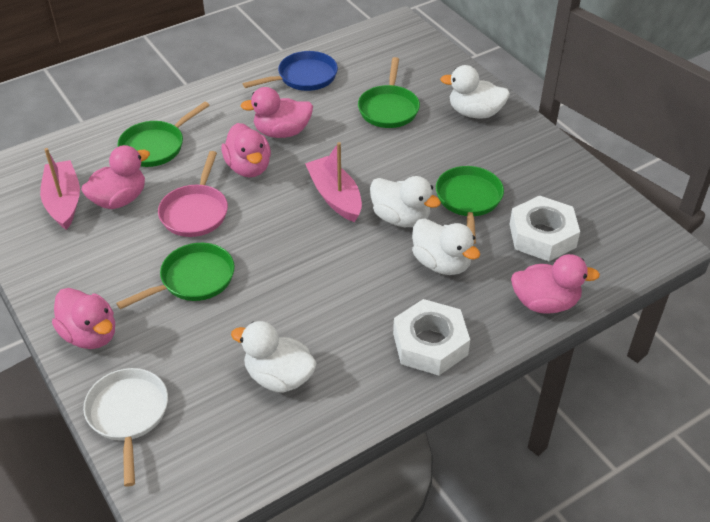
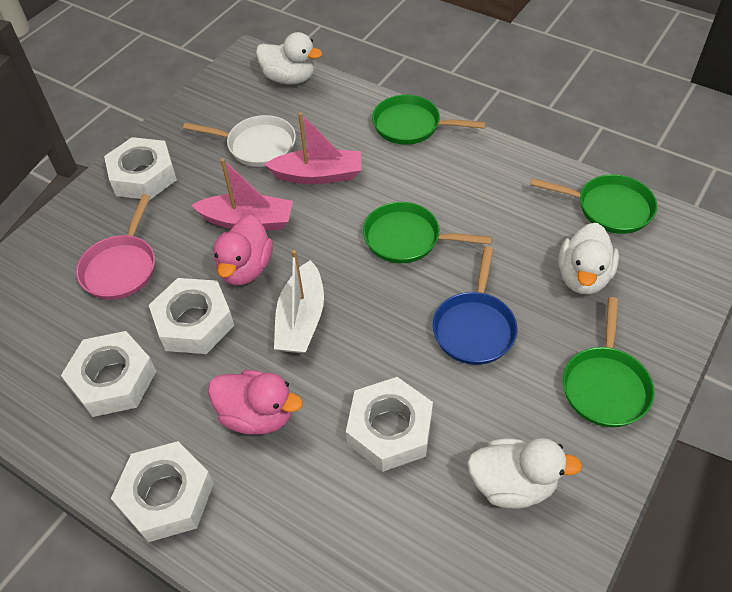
pink duck: 5 -> 2
white boat: 0 -> 1
white duck: 4 -> 3
white nut: 2 -> 5

